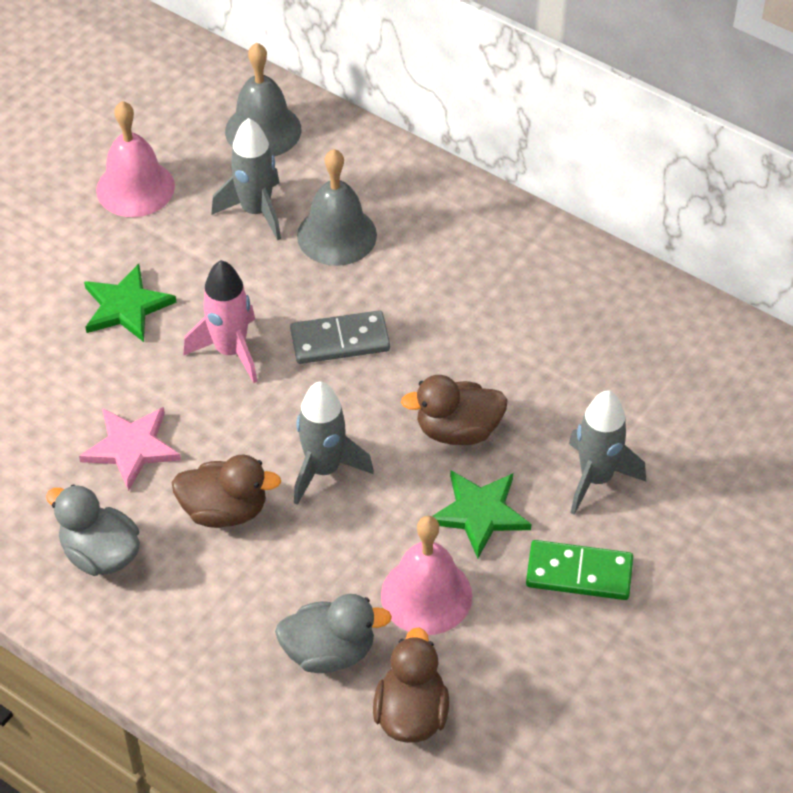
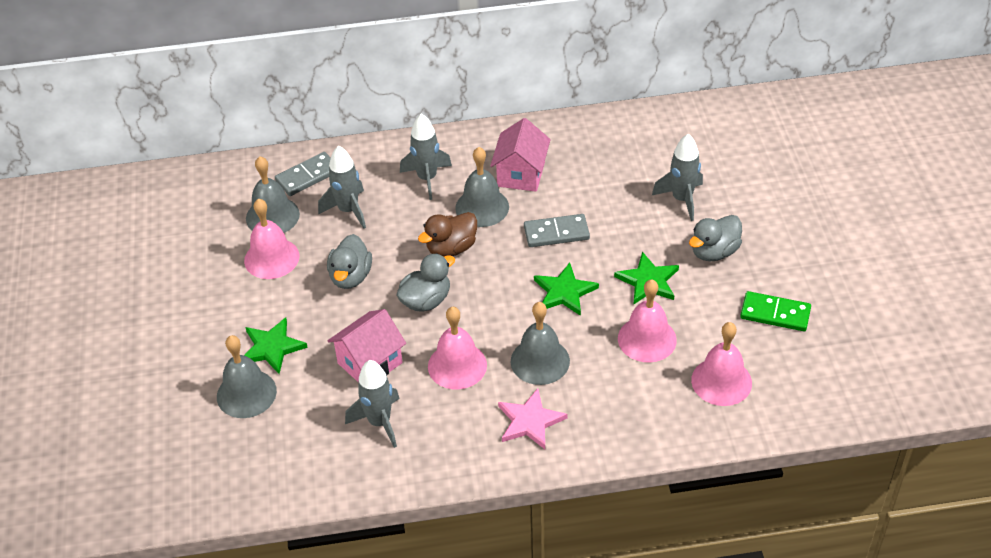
brown duck: 3 -> 1
green star: 2 -> 3
grey bell: 2 -> 4
grey domino: 1 -> 2
grey duck: 2 -> 3
grey rocket: 3 -> 4
pink bell: 2 -> 4
pink house: 0 -> 2
pink rocket: 1 -> 0

